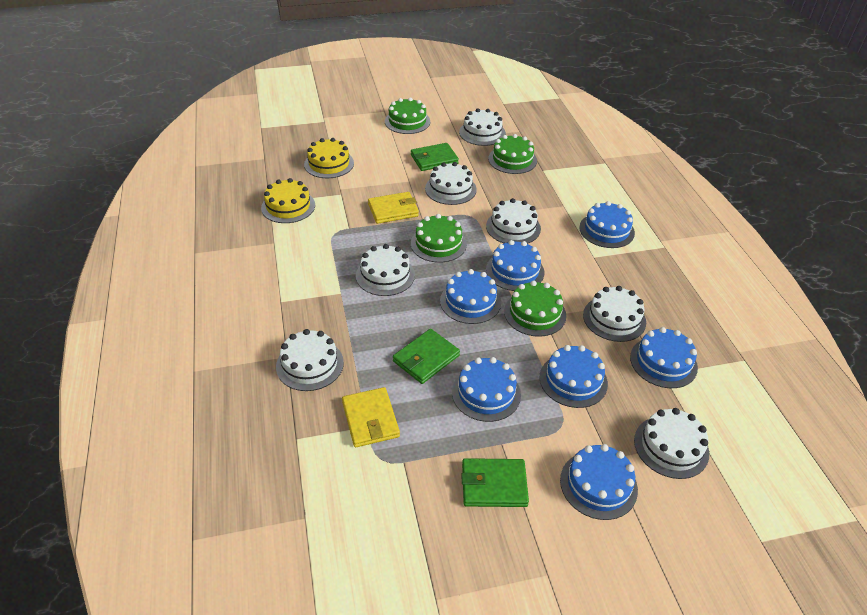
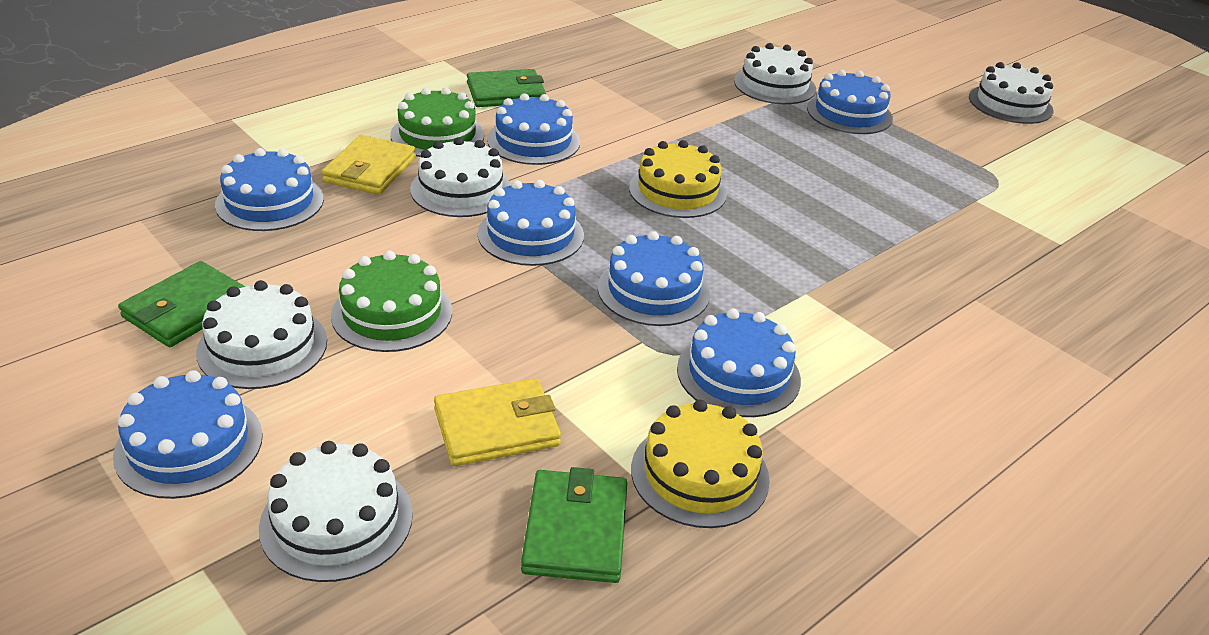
green cake: 4 -> 2
white cake: 7 -> 5

